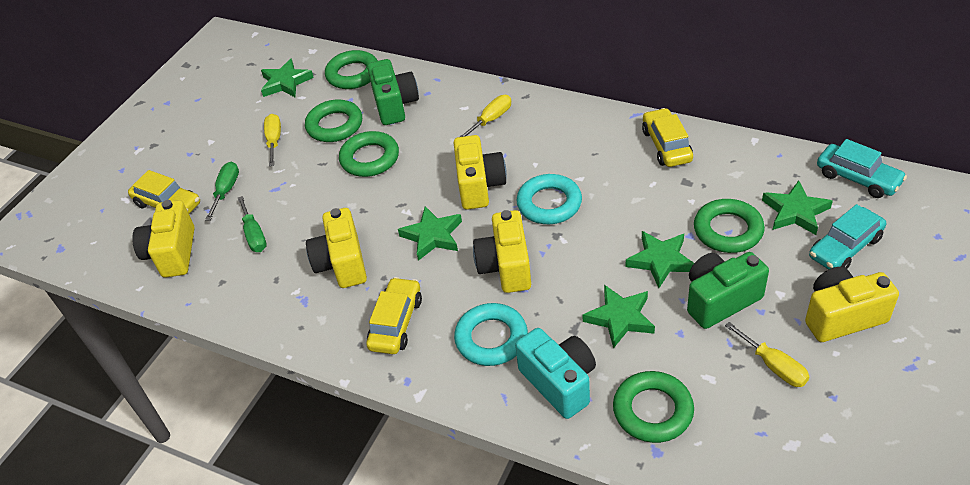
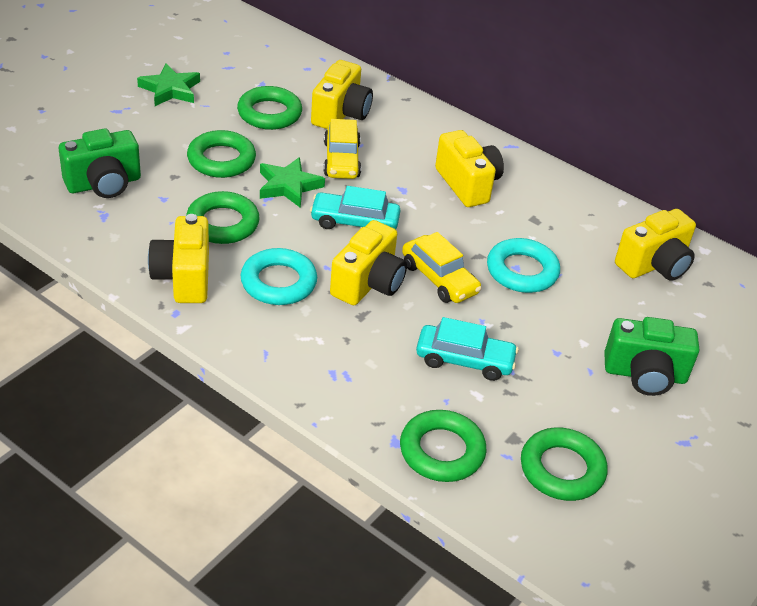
green screwdriver: 2 -> 0
green star: 5 -> 2
turquoise camera: 1 -> 0
yellow car: 3 -> 2
yellow screwdriver: 3 -> 0

